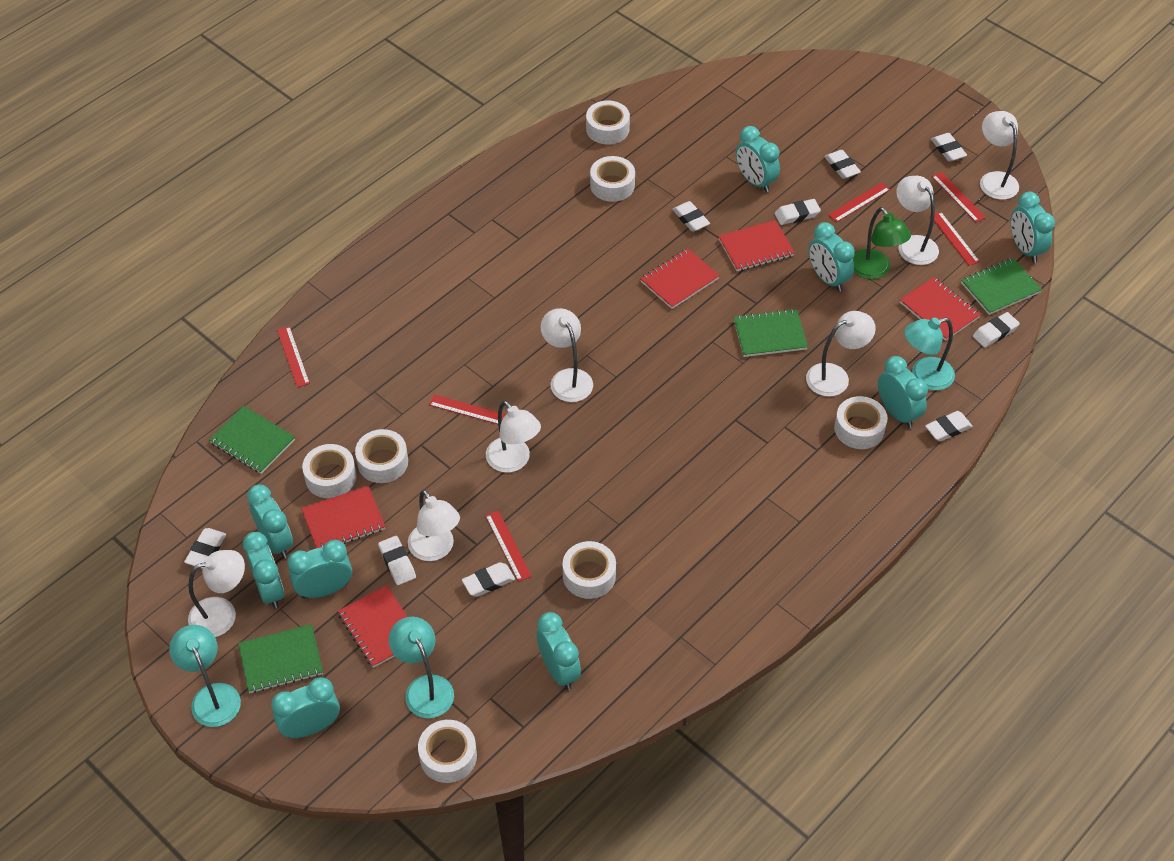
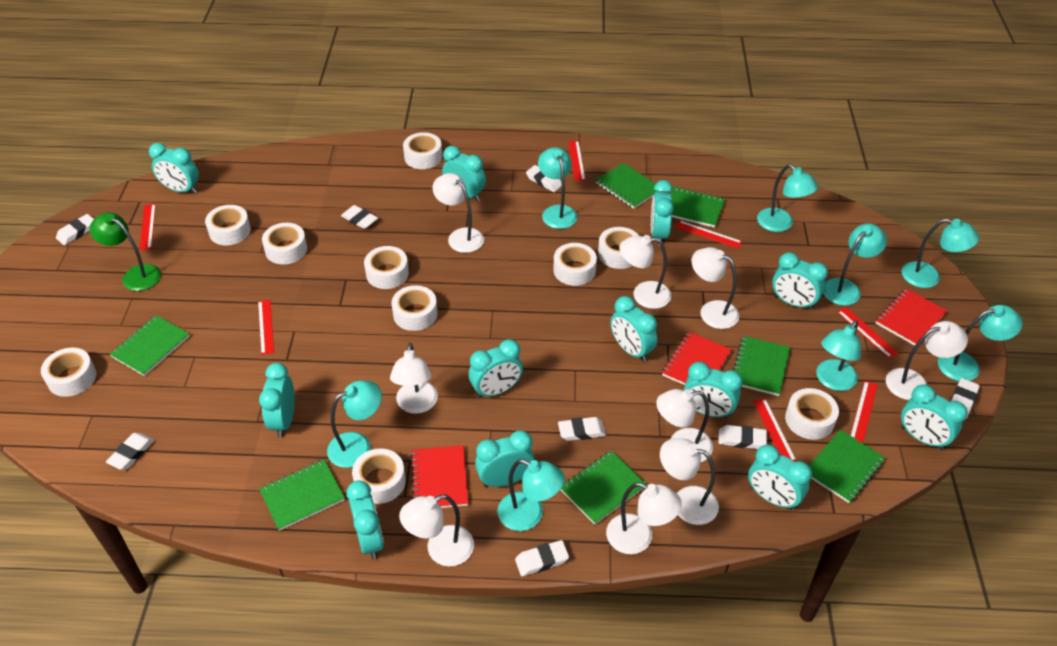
green notebook: 4 -> 7
red notebook: 5 -> 3
red ruler: 6 -> 7
turquoise clock: 9 -> 12
turquoise lamp: 3 -> 8
white eraser: 9 -> 8
white lamp: 7 -> 9
white tape: 7 -> 10

